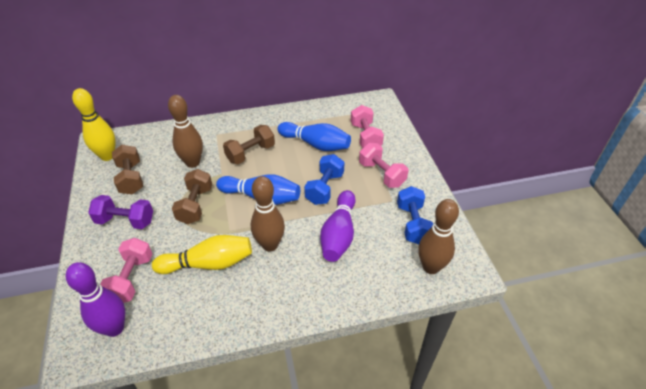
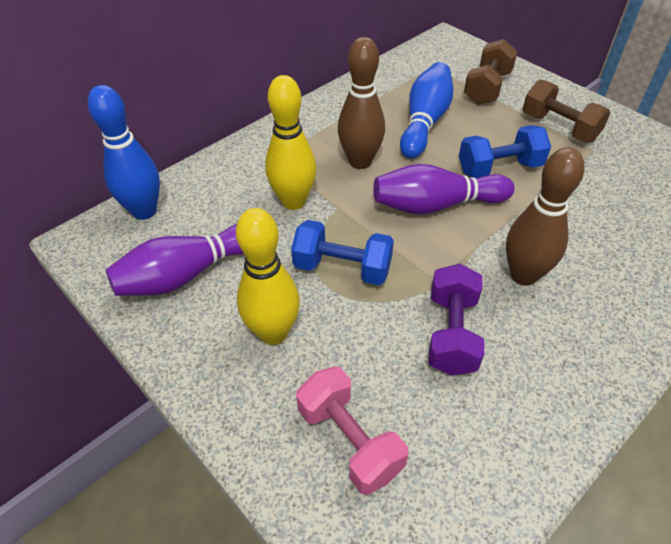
brown bowling pin: 3 -> 2
brown dumbbell: 3 -> 2
pink dumbbell: 3 -> 1

